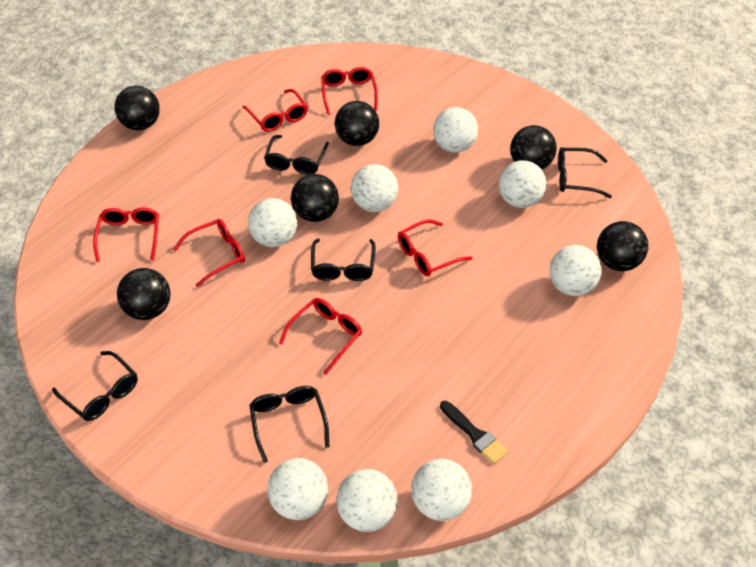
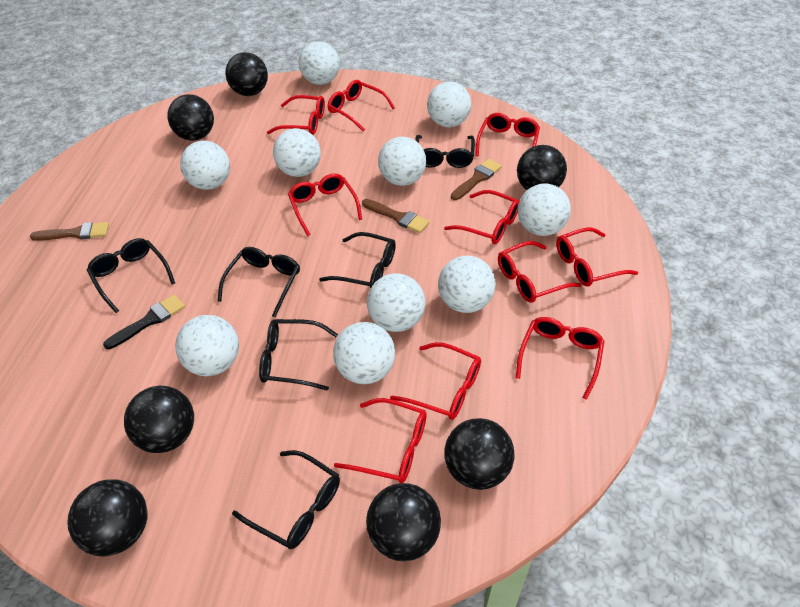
black ball: 6 -> 7
black glasses: 5 -> 6
brown brush: 0 -> 3
red glasses: 6 -> 10
white ball: 8 -> 10

